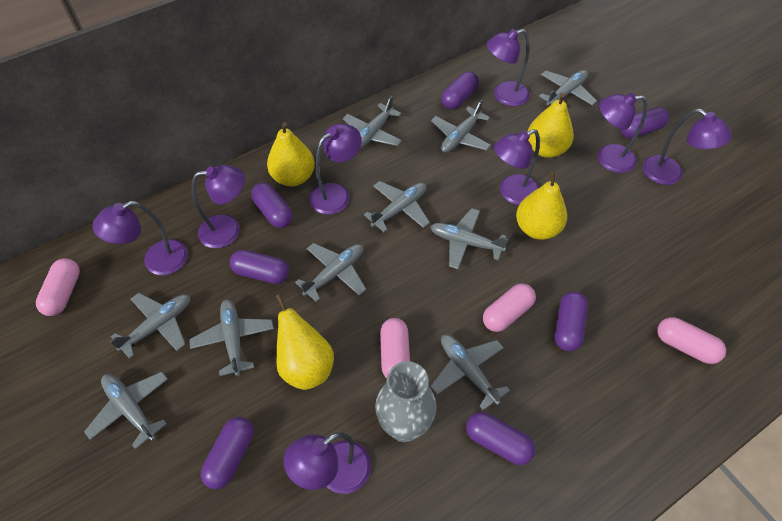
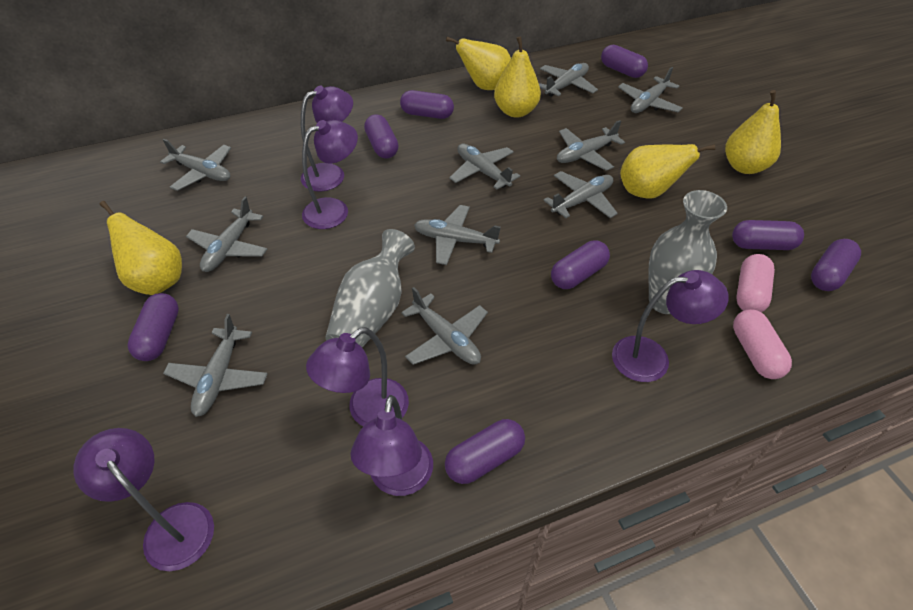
grey vase: 1 -> 2
pink capsule: 4 -> 2
purple capsule: 7 -> 8
purple lamp: 8 -> 6
yellow pear: 4 -> 5

